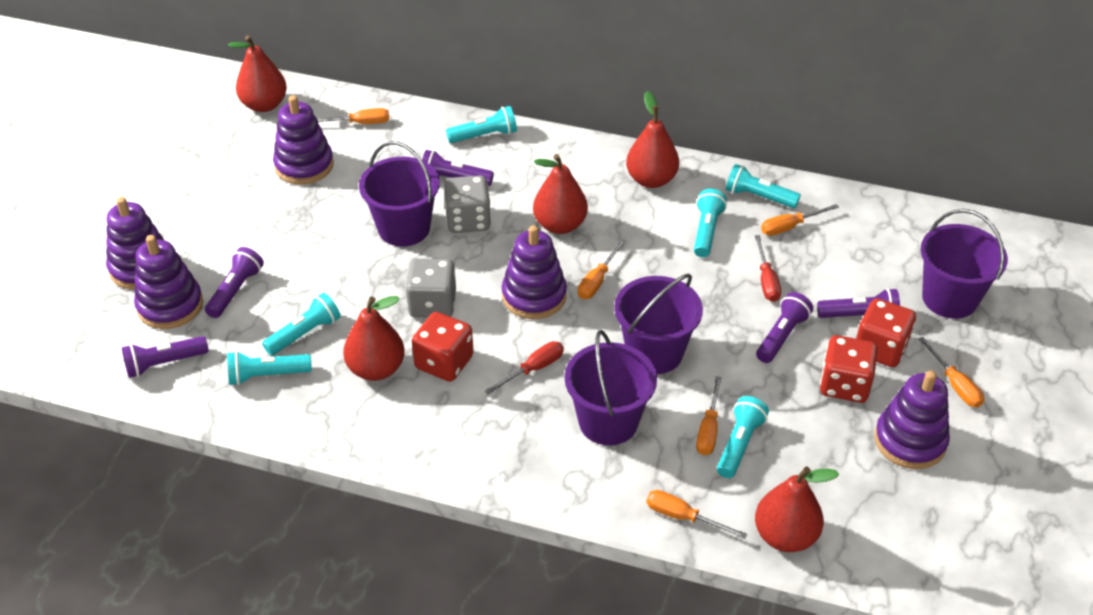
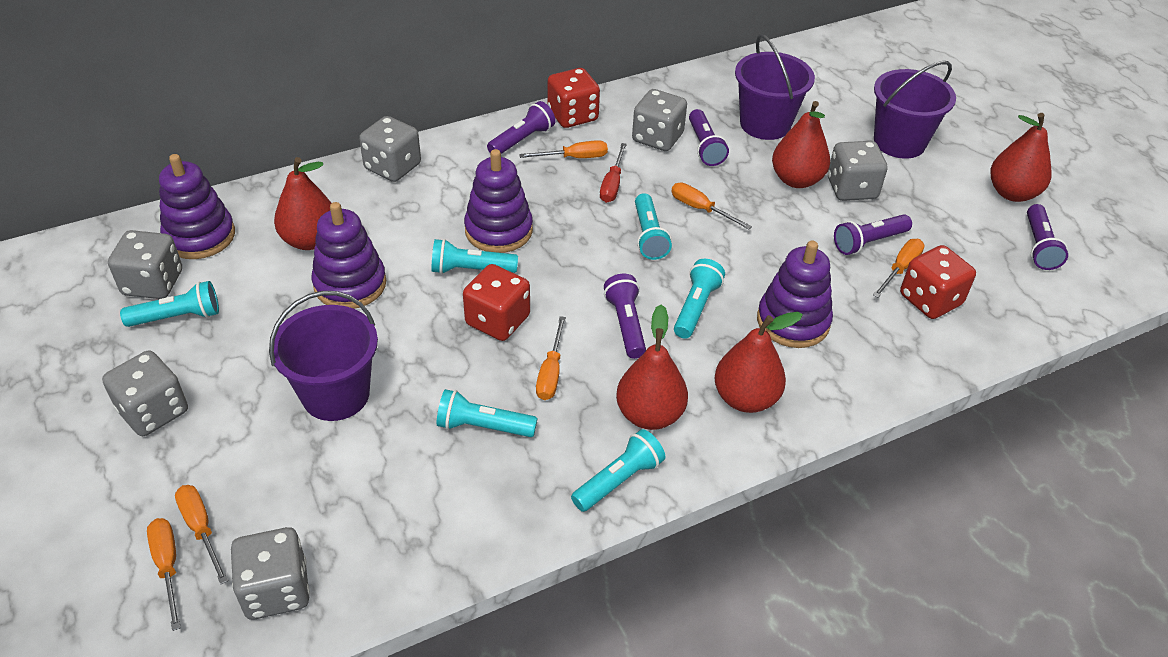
grey dice: 2 -> 6
purple bucket: 4 -> 3
purple stacking toy: 5 -> 4
red screwdriver: 2 -> 1

